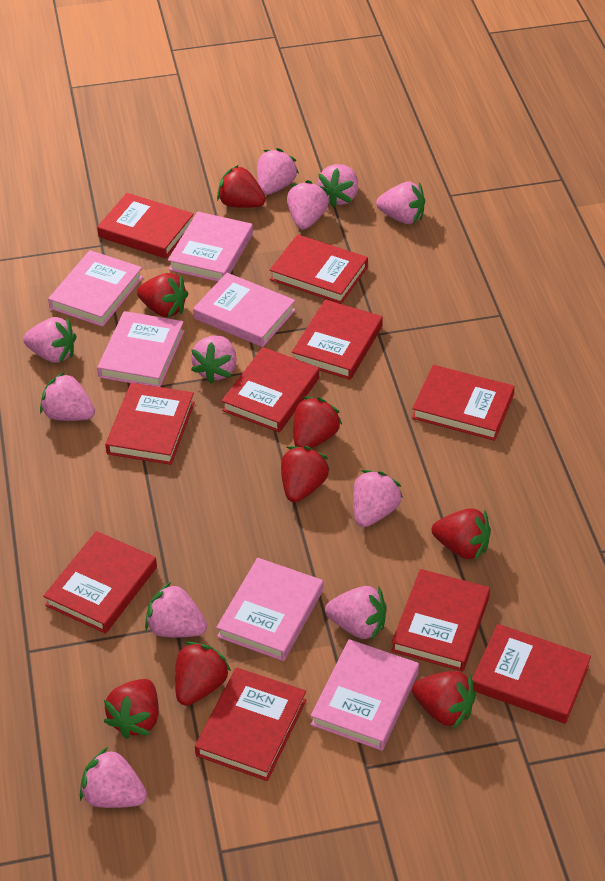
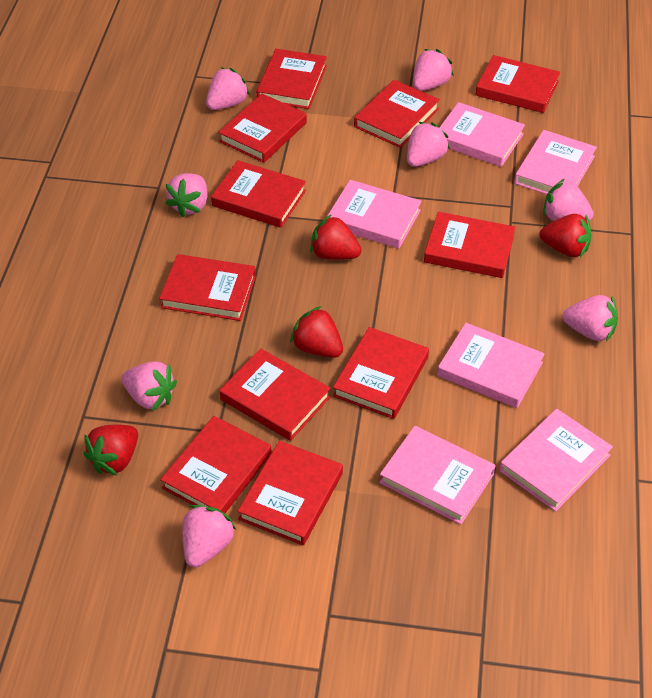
pink strawberry: 11 -> 8
red book: 10 -> 11
red strawberry: 8 -> 4

